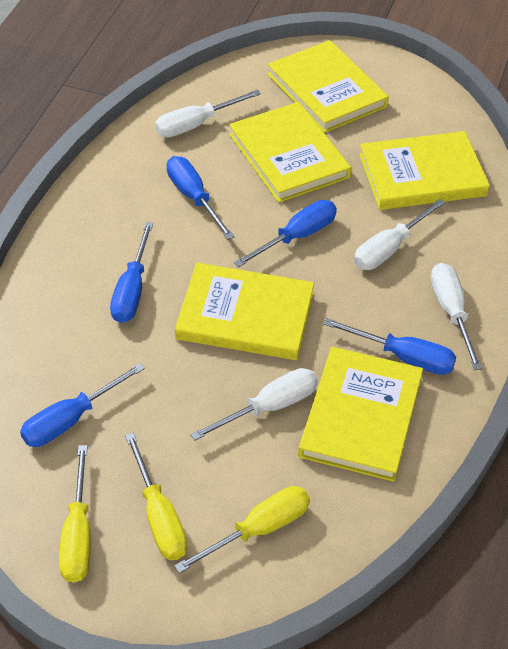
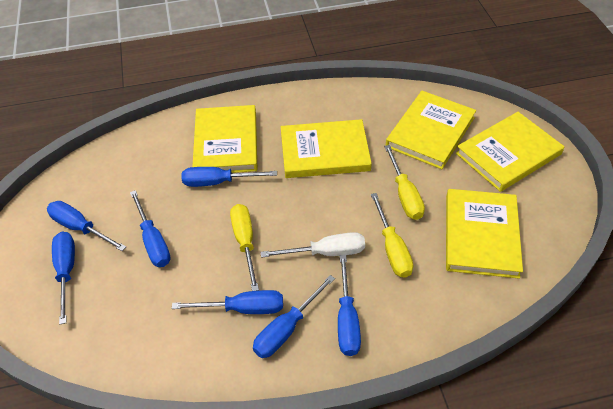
blue screwdriver: 5 -> 7
white screwdriver: 4 -> 1

